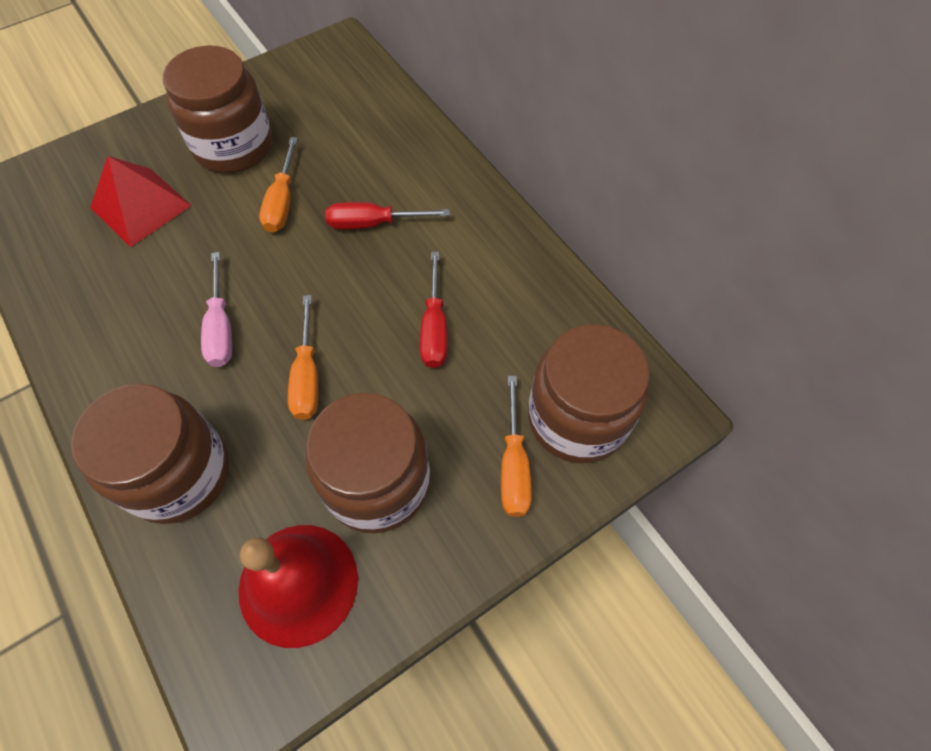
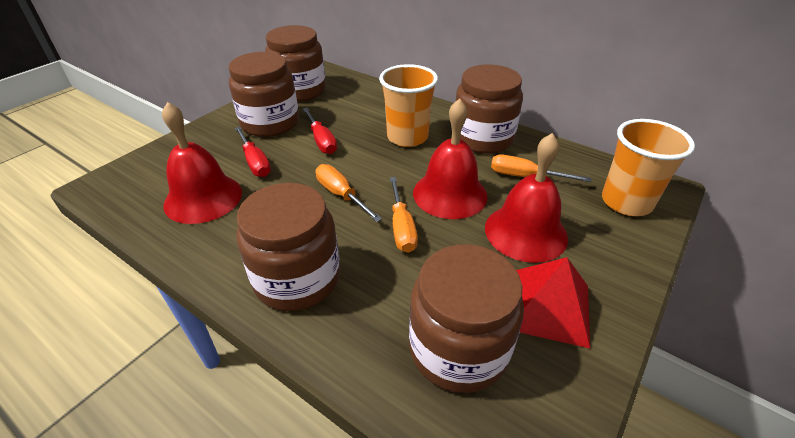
brown jar: 4 -> 5
orange cup: 0 -> 2
pink screwdriver: 1 -> 0
red bell: 1 -> 3

